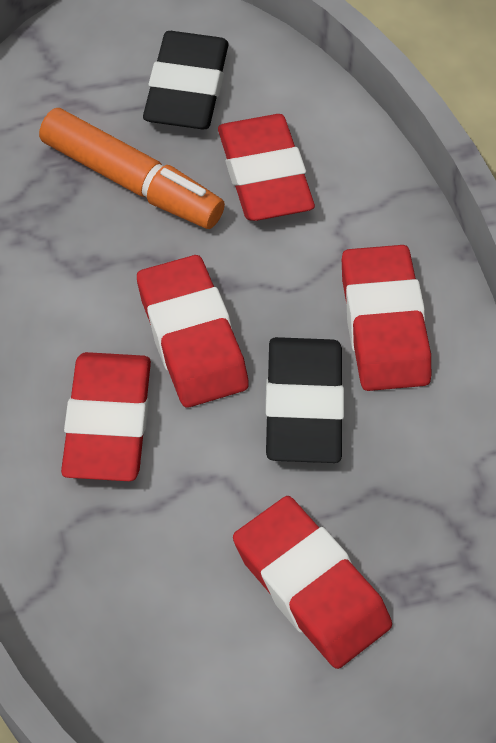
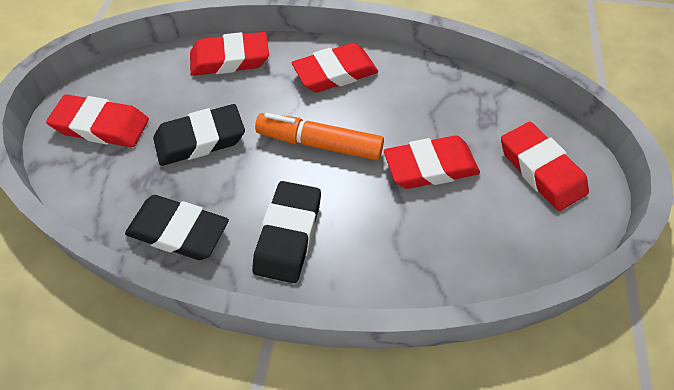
black eraser: 2 -> 3

